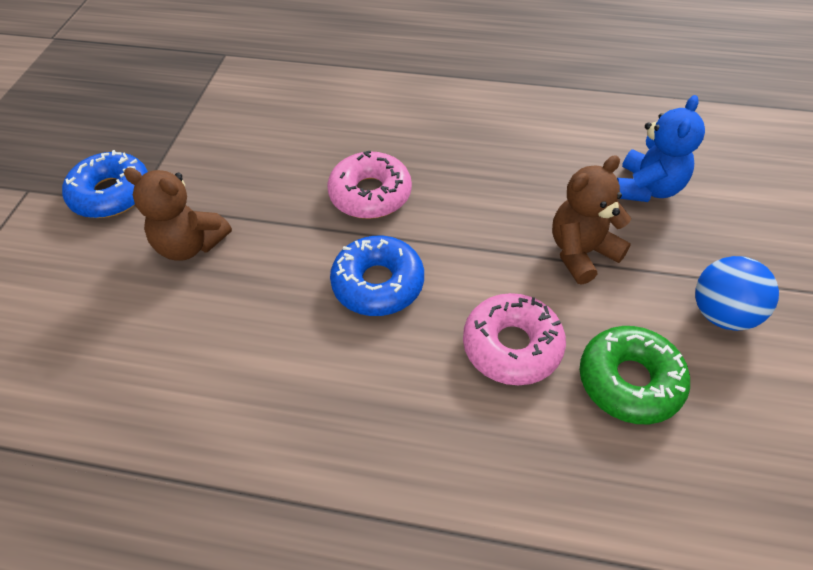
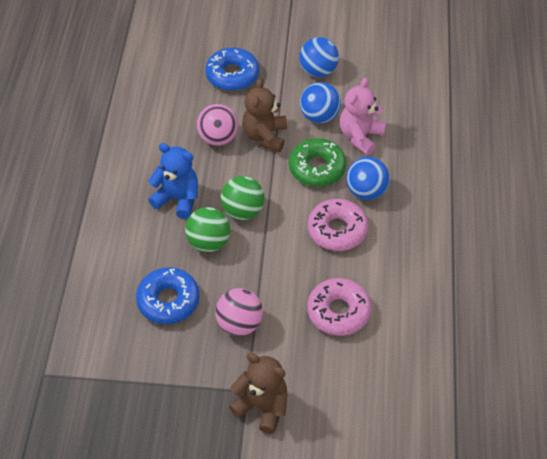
blue ball: 1 -> 3
green ball: 0 -> 2
pink ball: 0 -> 2
pink teddy bear: 0 -> 1

